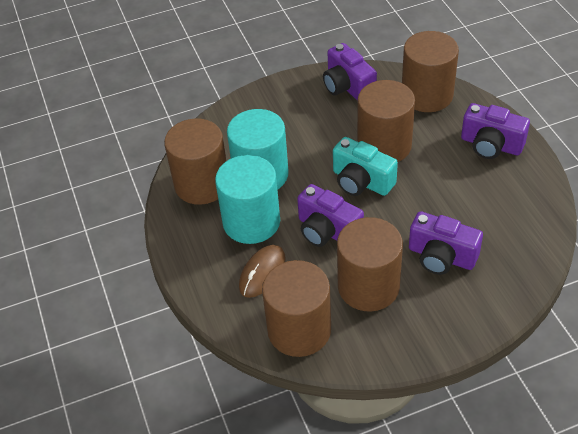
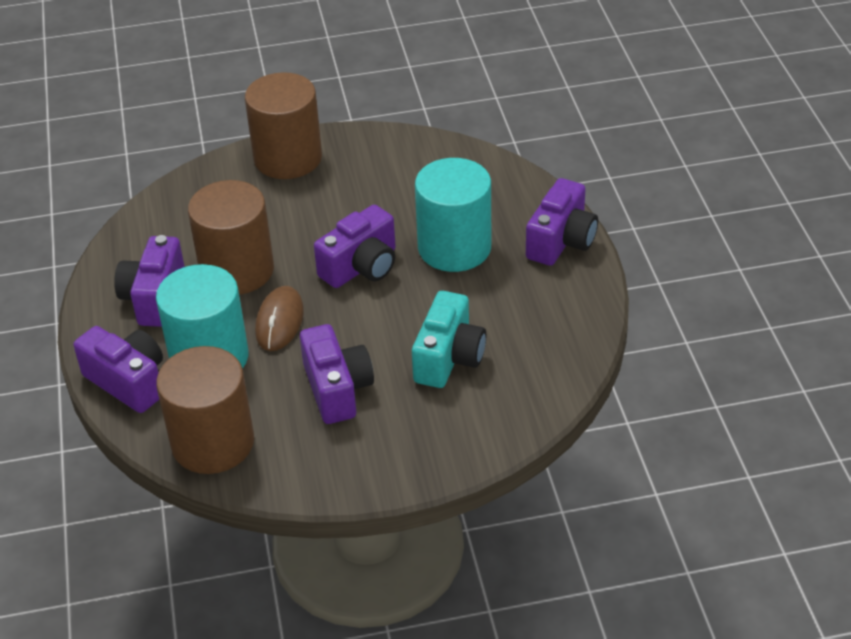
brown cylinder: 5 -> 3
purple camera: 4 -> 5

